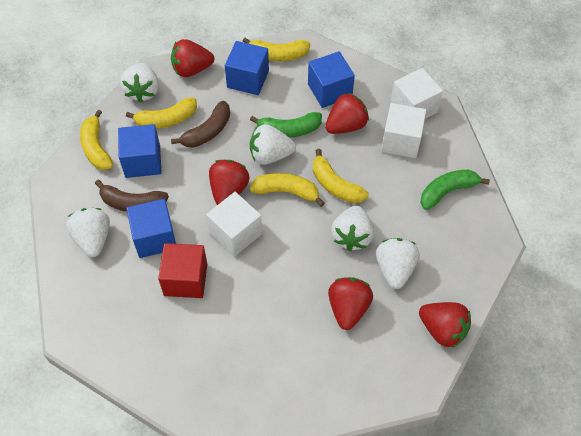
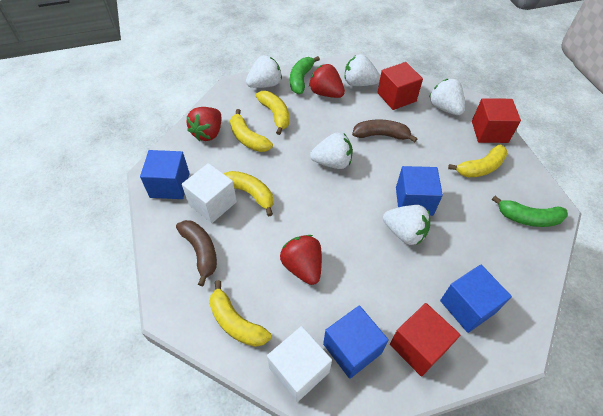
red cube: 1 -> 3
red strawberry: 5 -> 3
white cube: 3 -> 2

